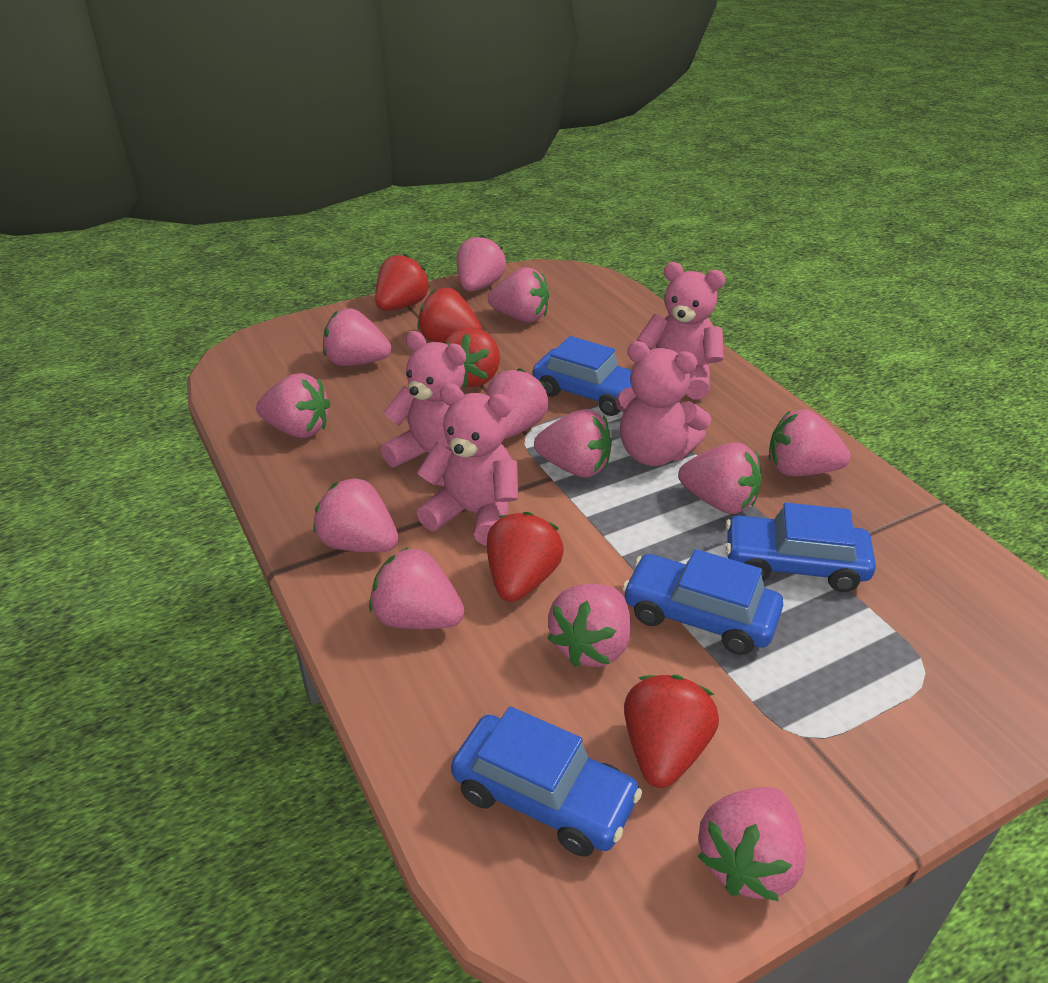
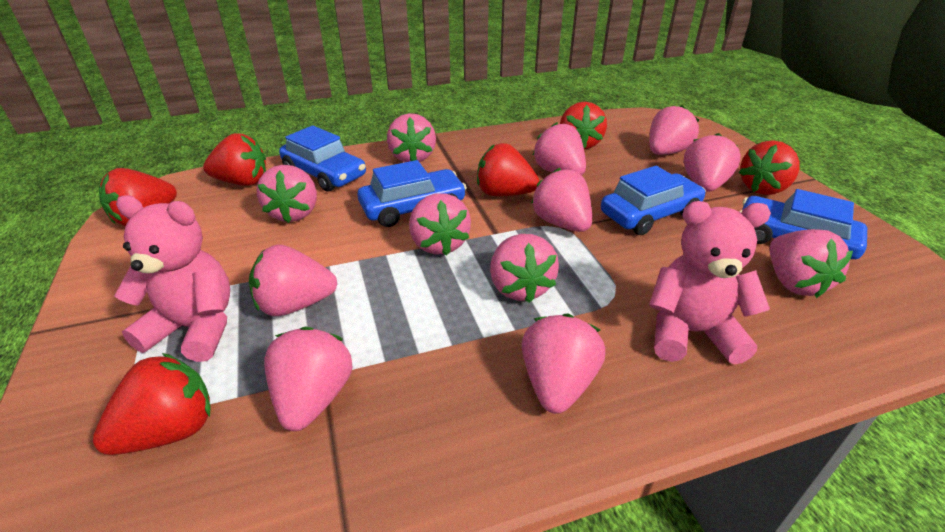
pink teddy bear: 4 -> 2
red strawberry: 5 -> 6

